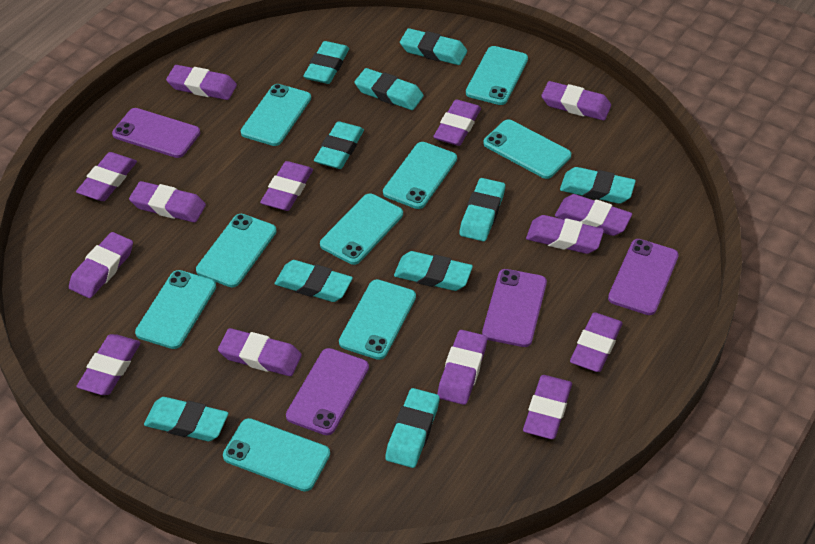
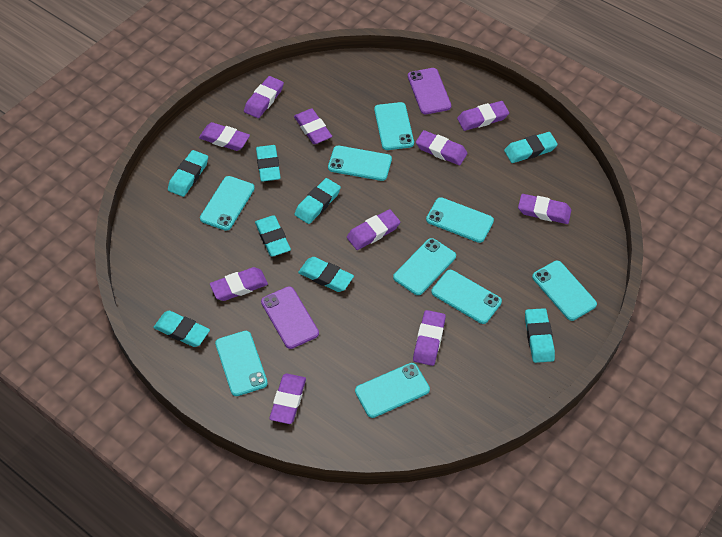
purple eraser: 14 -> 10
purple phone: 4 -> 2
turquoise eraser: 10 -> 8

